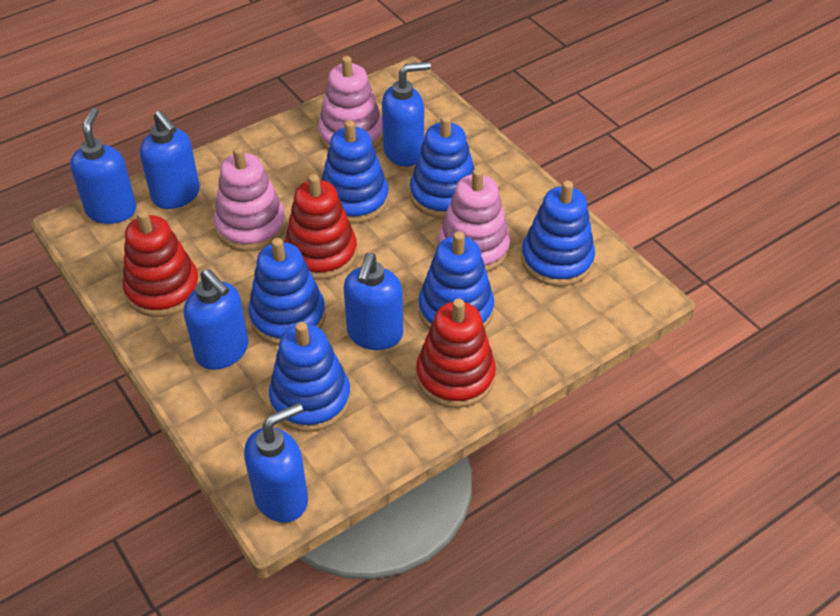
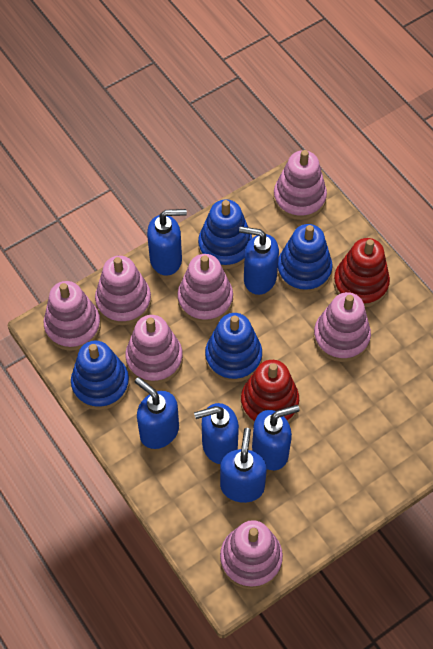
blue stacking toy: 6 -> 4
pink stacking toy: 3 -> 7
red stacking toy: 3 -> 2

